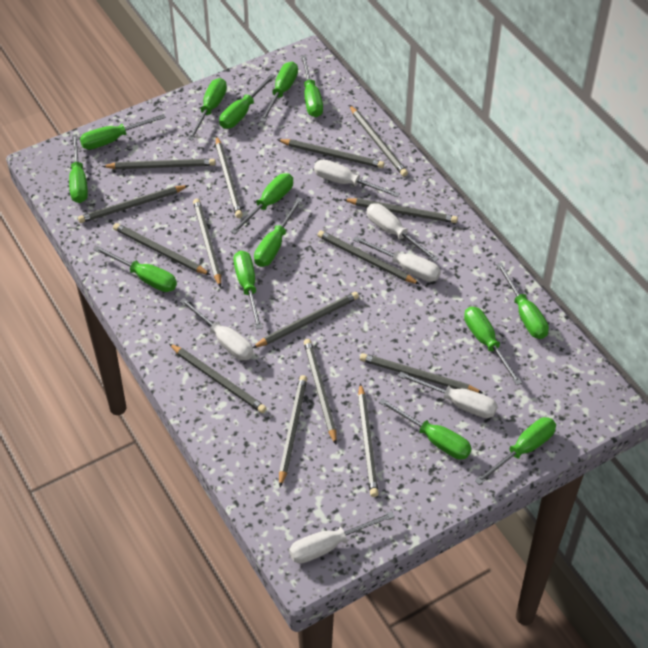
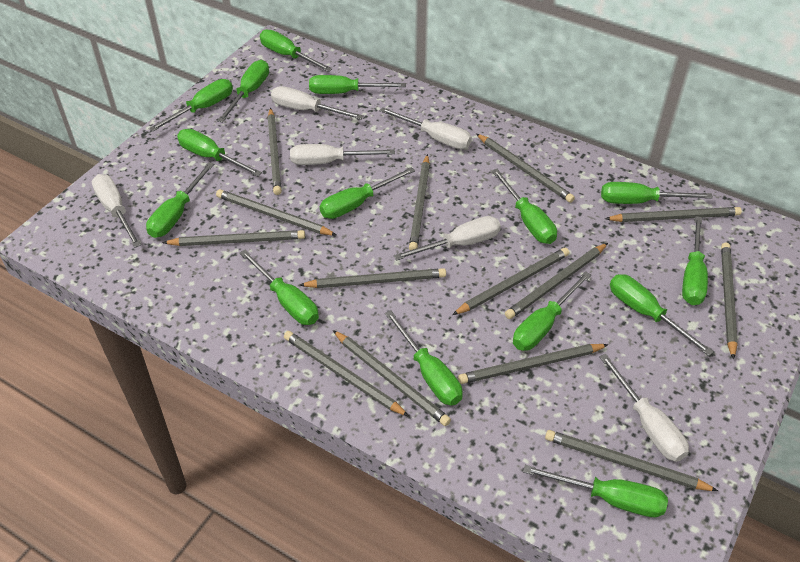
green screwdriver: 14 -> 15
grey pencil: 15 -> 14

